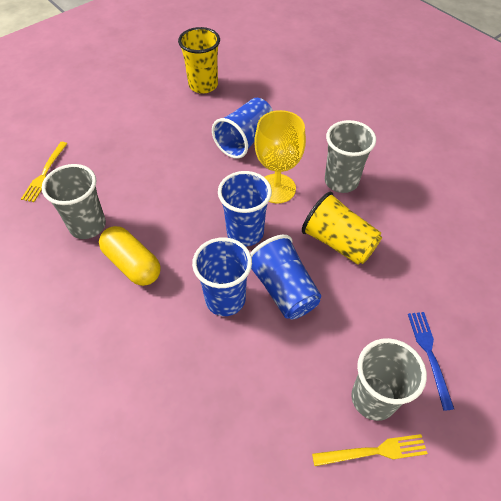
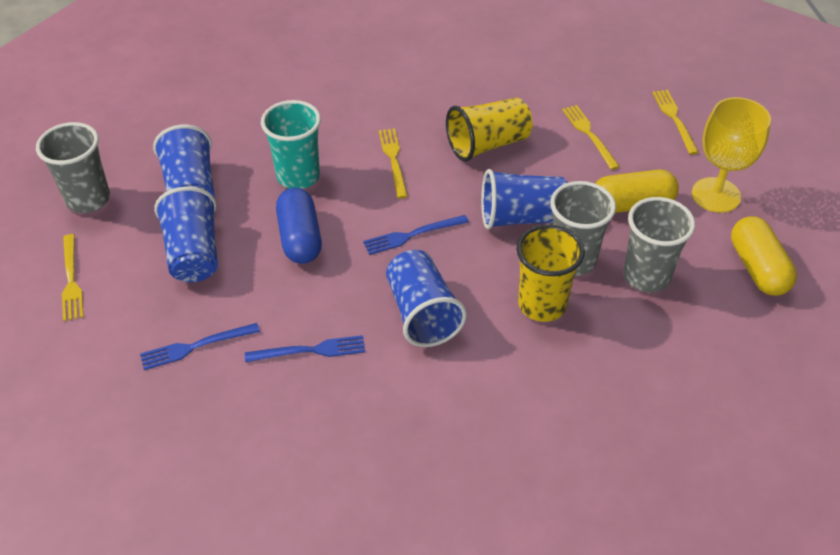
blue capsule: 0 -> 1
blue fork: 1 -> 3
turquoise cup: 0 -> 1
yellow capsule: 1 -> 2
yellow fork: 2 -> 4

